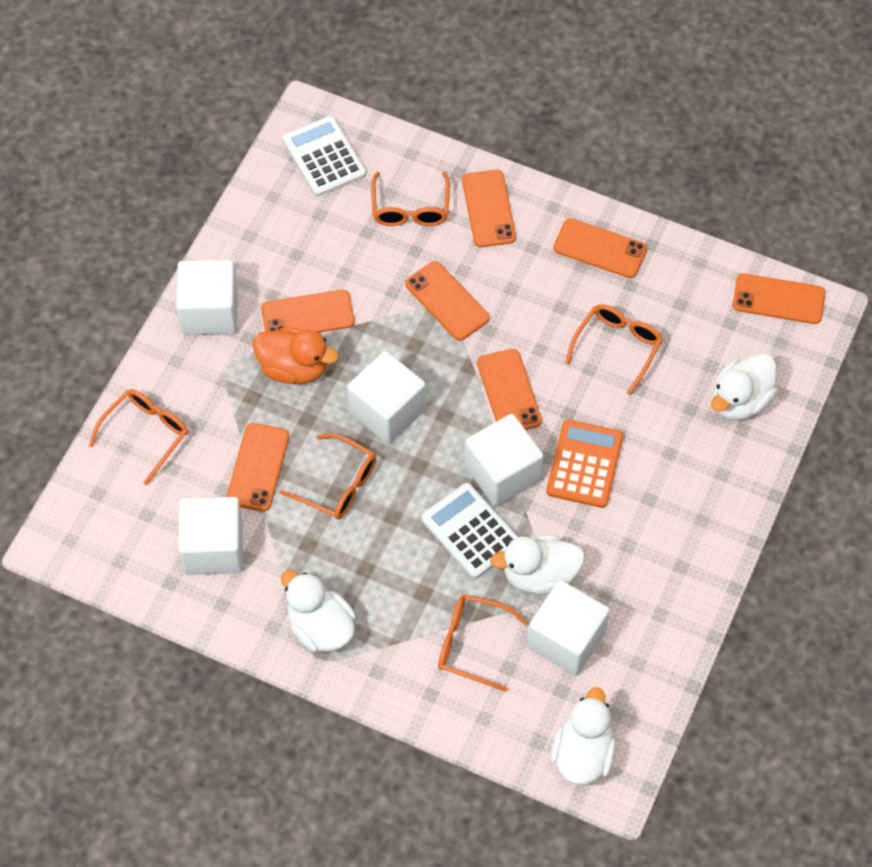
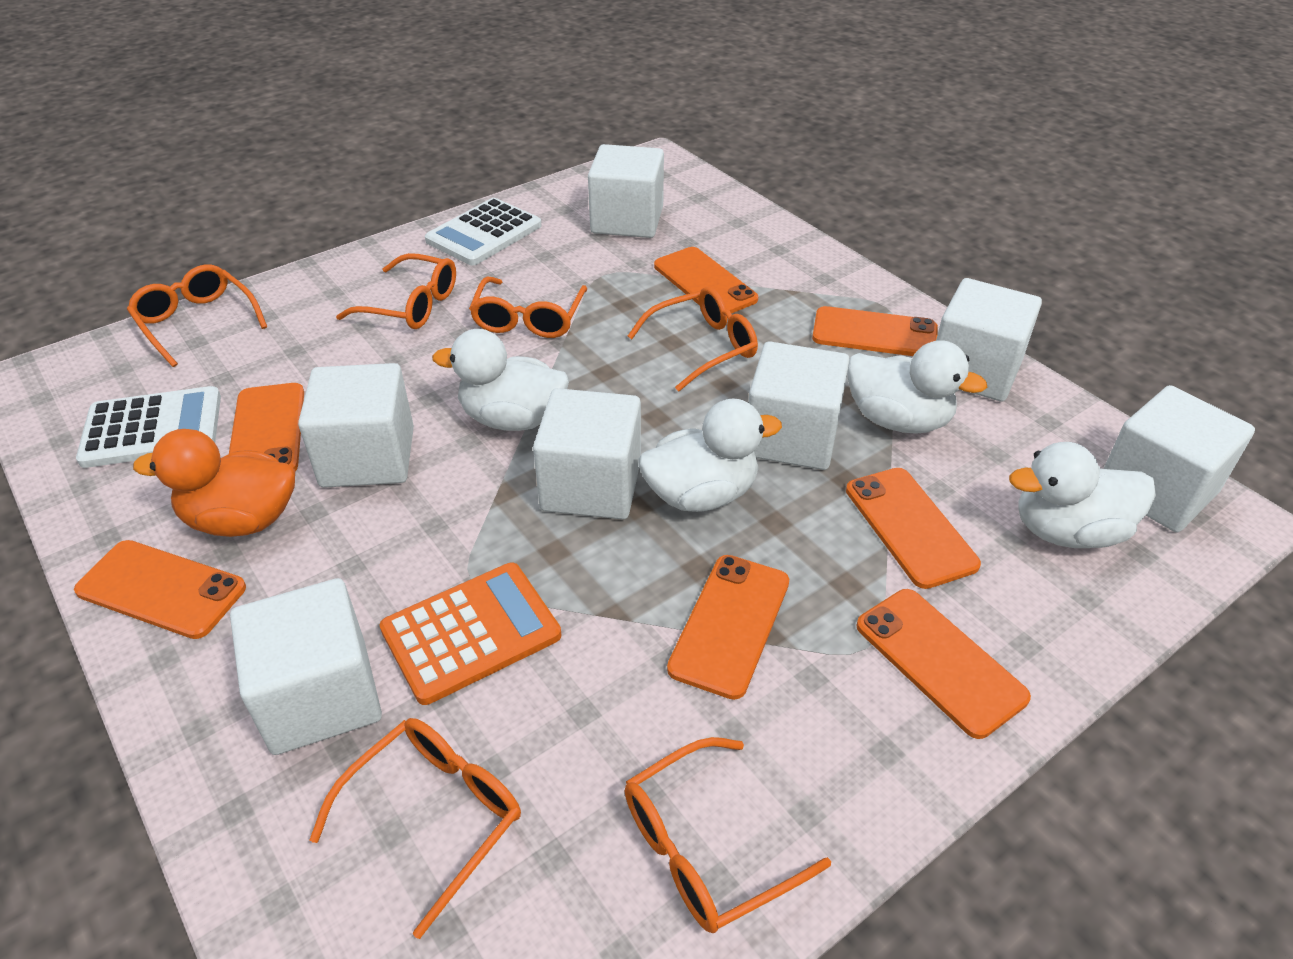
orange glasses: 5 -> 6
white cube: 5 -> 7

